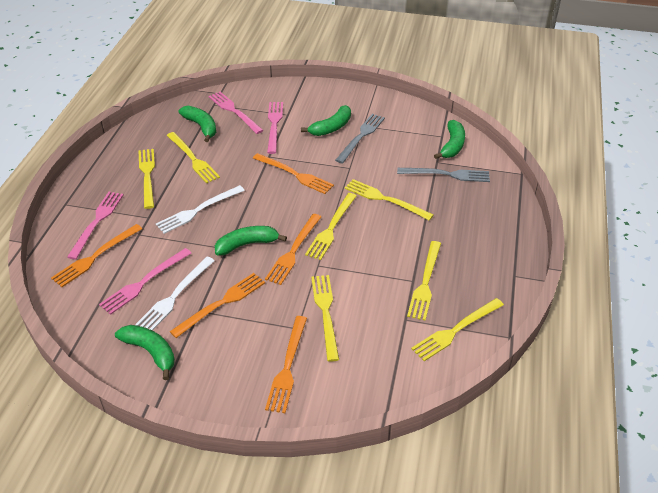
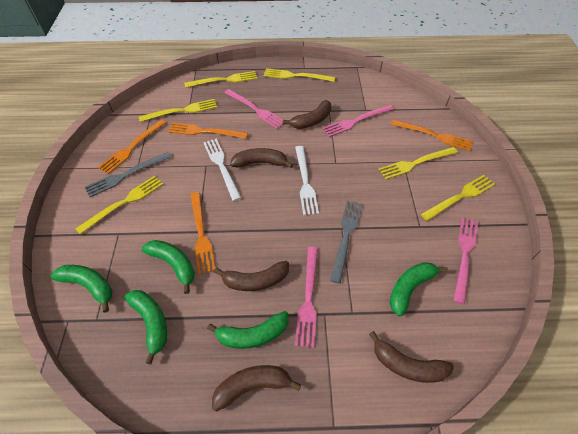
brown banana: 0 -> 5
orange fork: 5 -> 4
yellow fork: 7 -> 6

